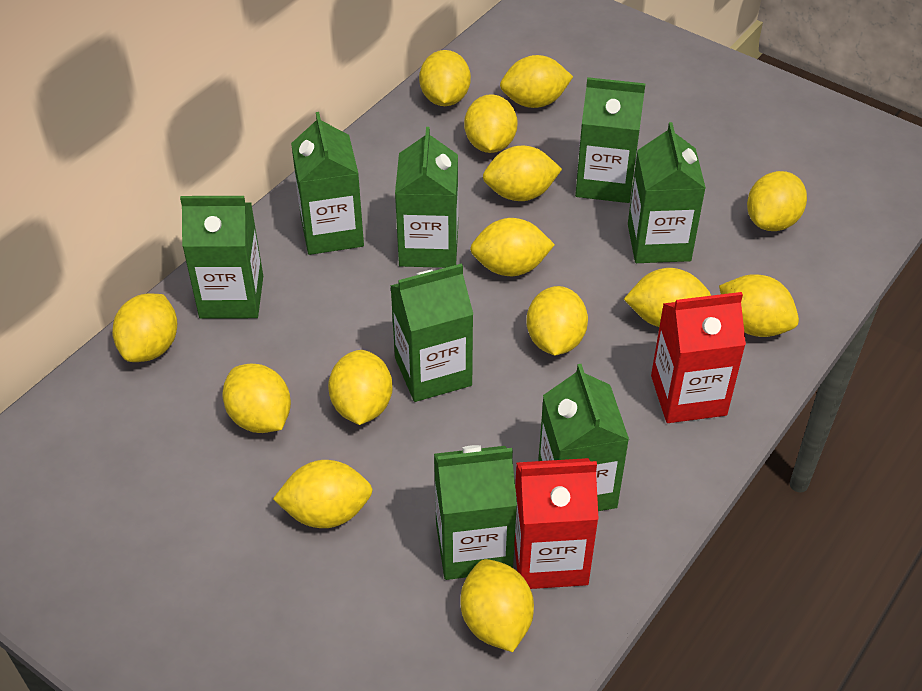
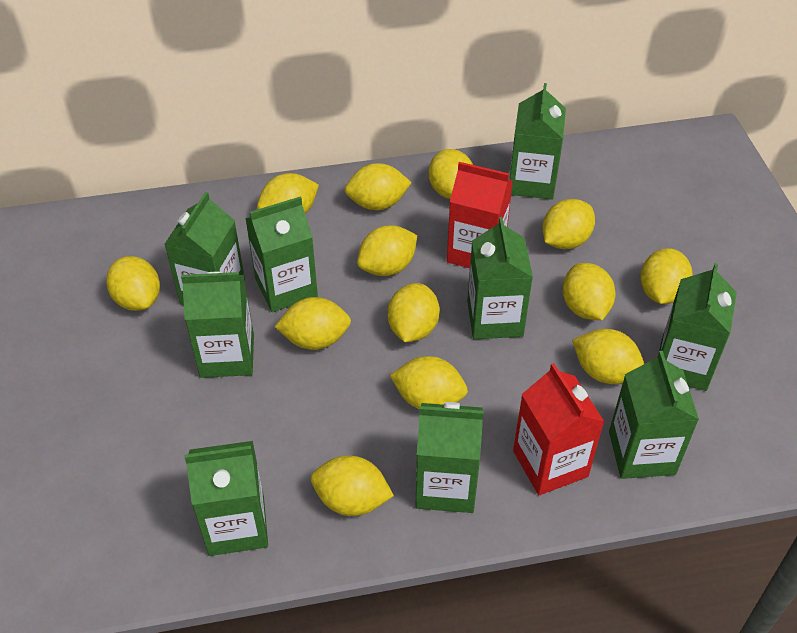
green carton: 8 -> 9
yellow lemon: 14 -> 13

